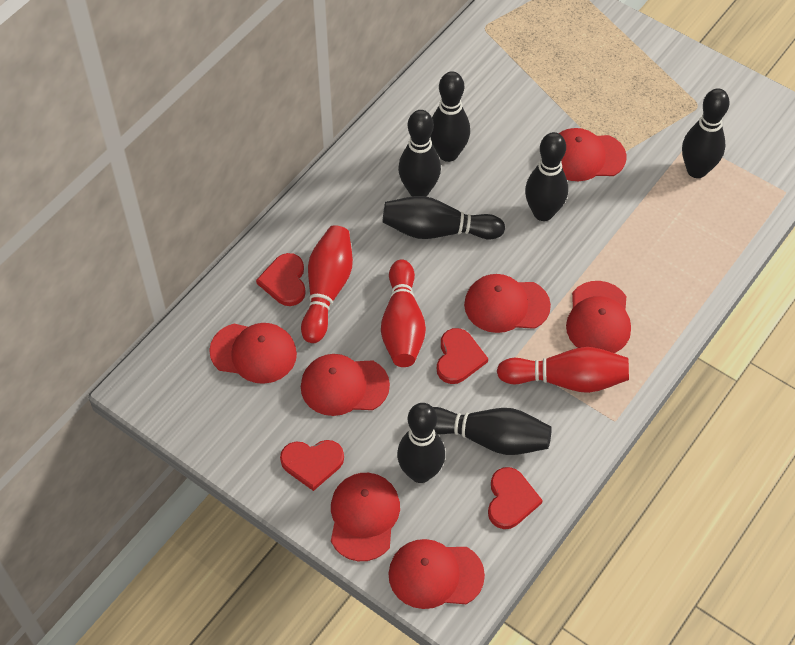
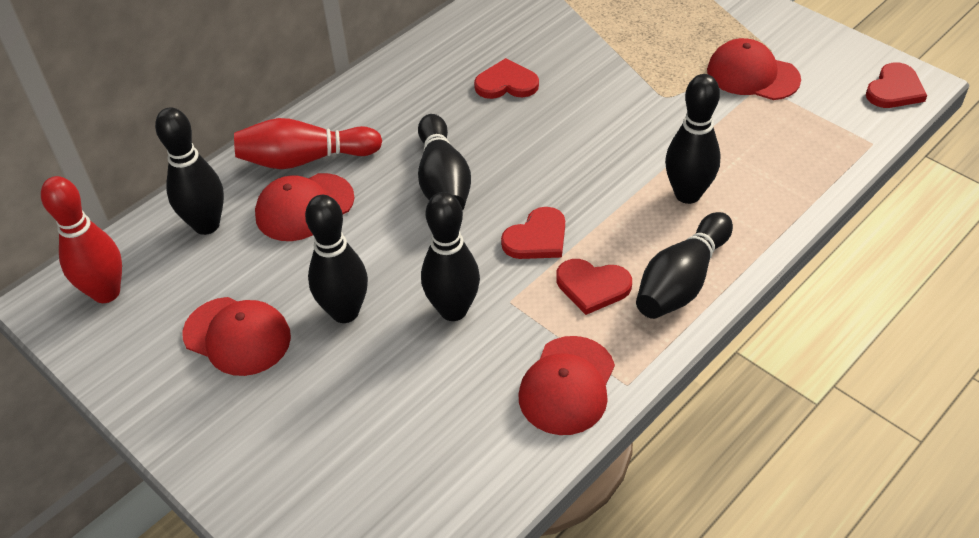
black bowling pin: 7 -> 6
red bowling pin: 3 -> 2
red cap: 7 -> 4

